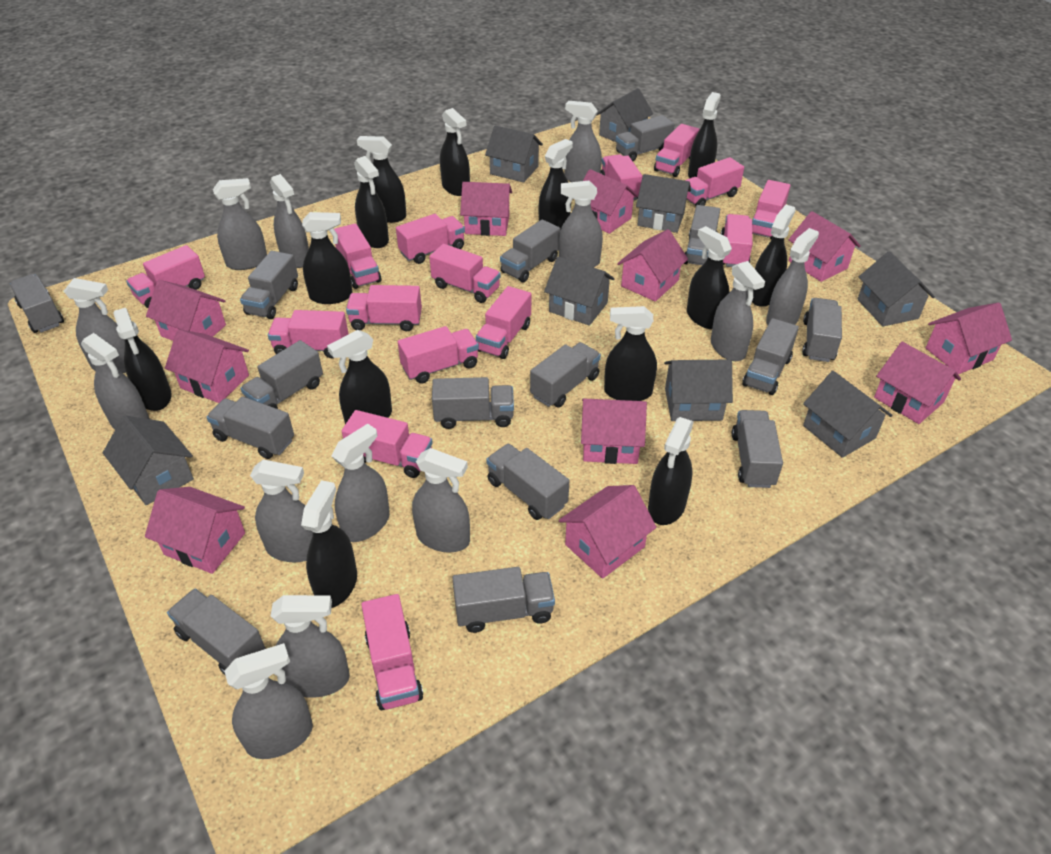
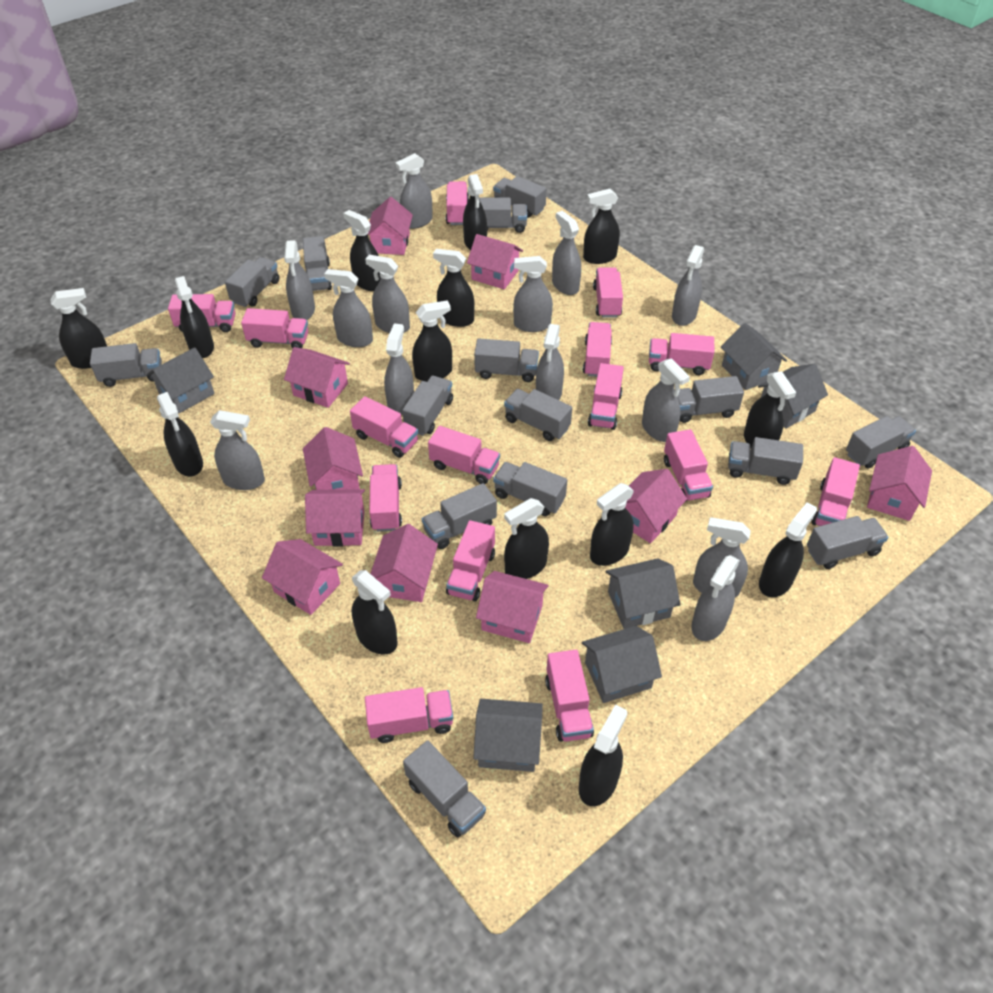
black spray bottle: 13 -> 14
grey house: 8 -> 6
pink house: 11 -> 10

